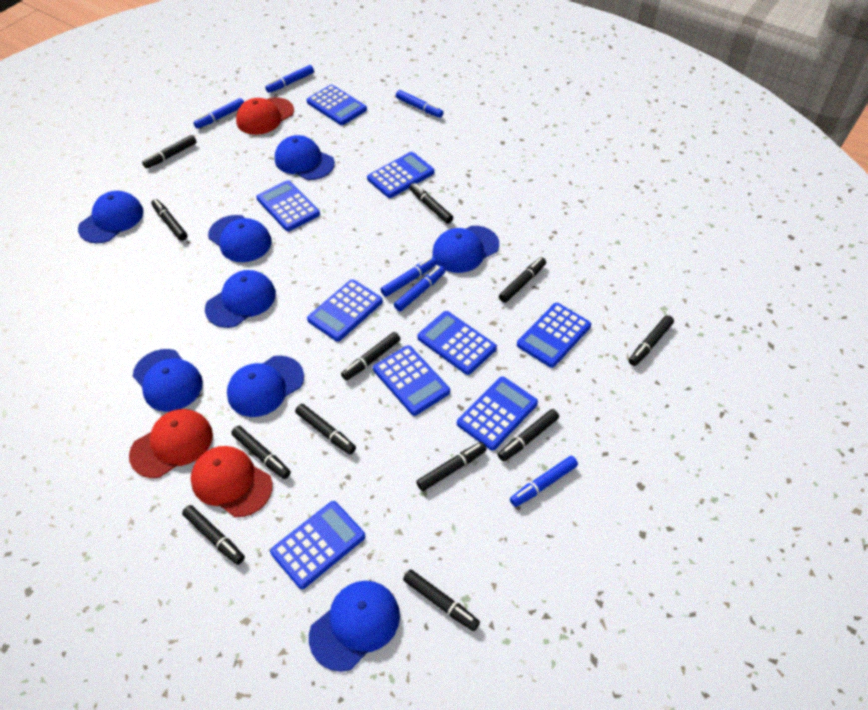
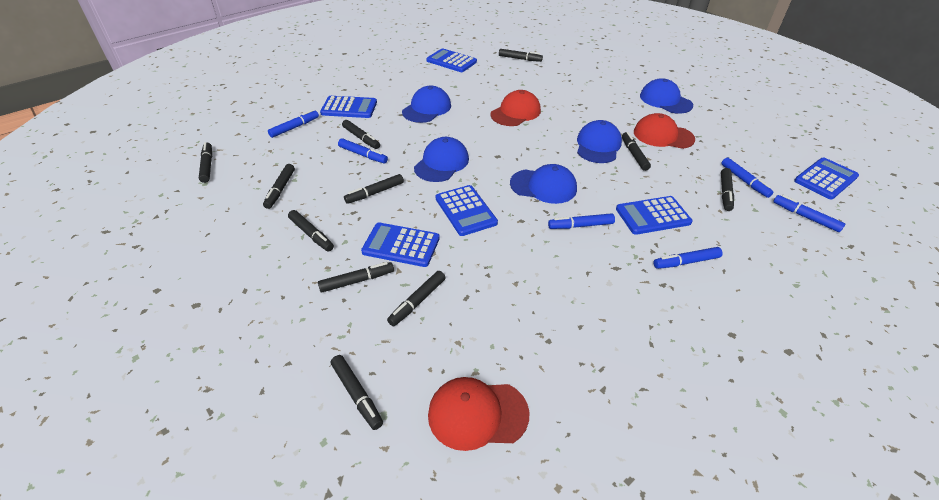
black marker: 12 -> 11
blue calculator: 9 -> 6
blue cap: 8 -> 5

